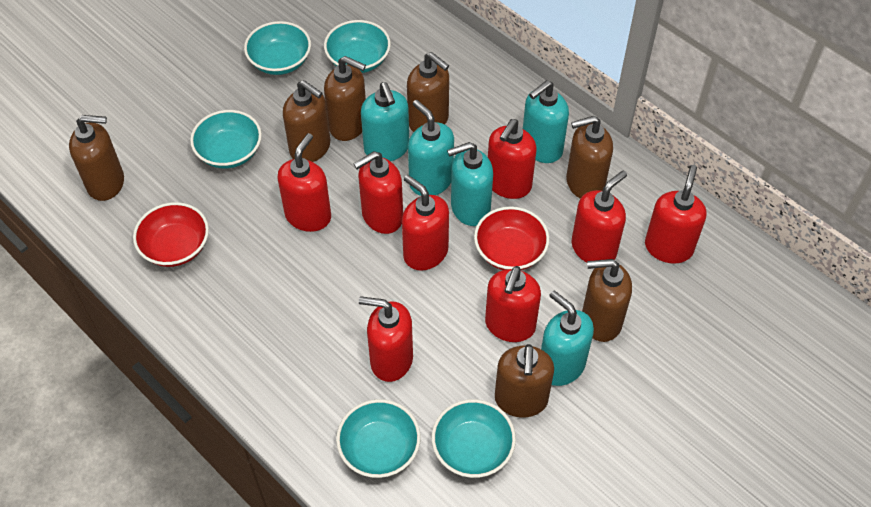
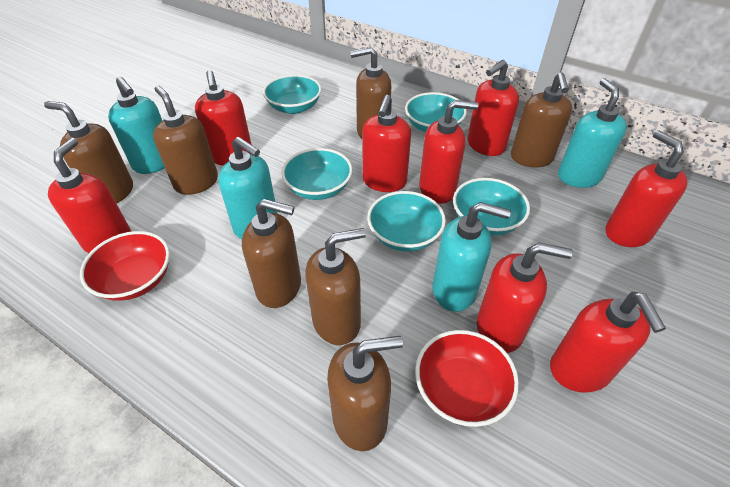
turquoise soap dispenser: 5 -> 4

